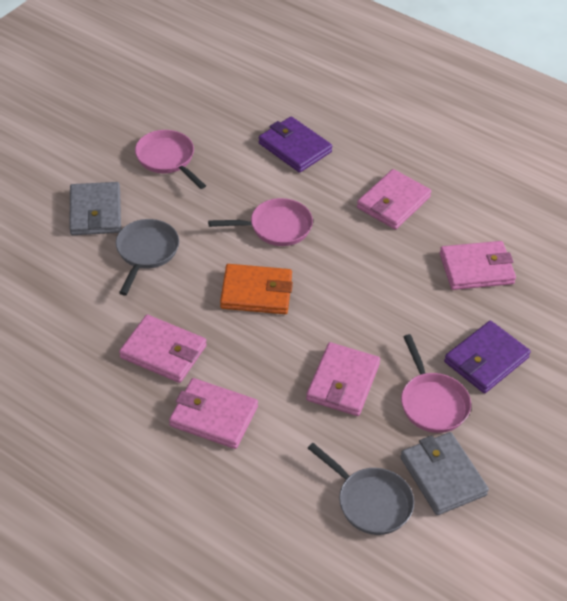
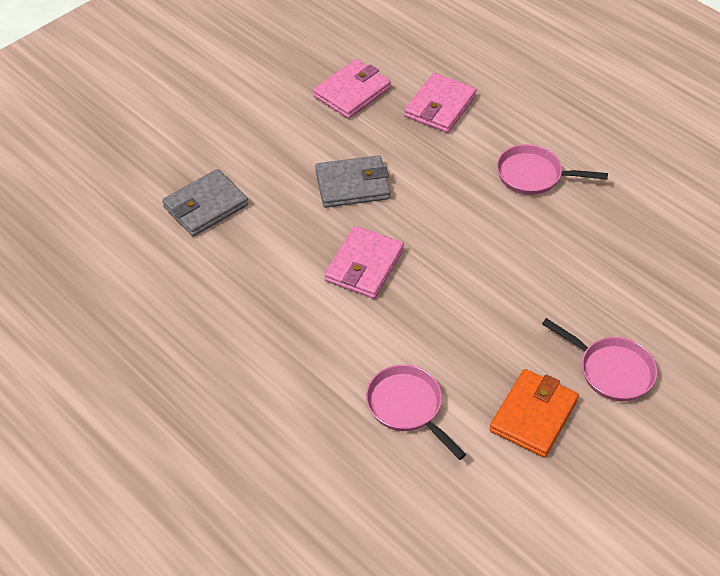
grey pan: 2 -> 0
pink wallet: 5 -> 3
purple wallet: 2 -> 0

